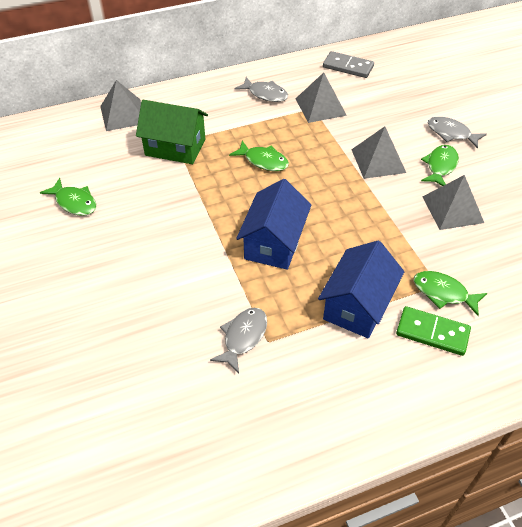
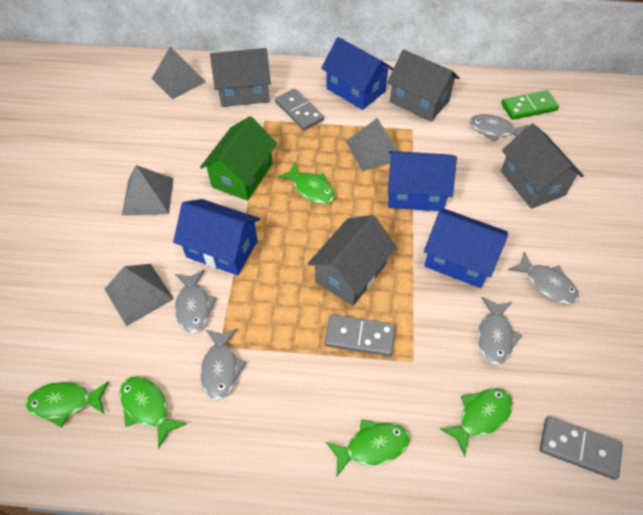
blue house: 2 -> 4
green fish: 4 -> 5
grey domino: 1 -> 3
grey fish: 3 -> 5
grey house: 0 -> 4

